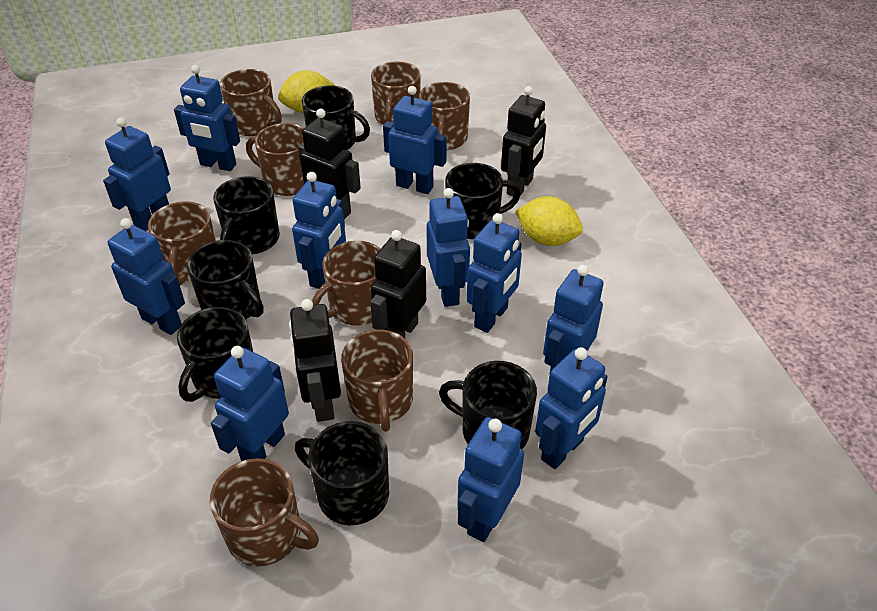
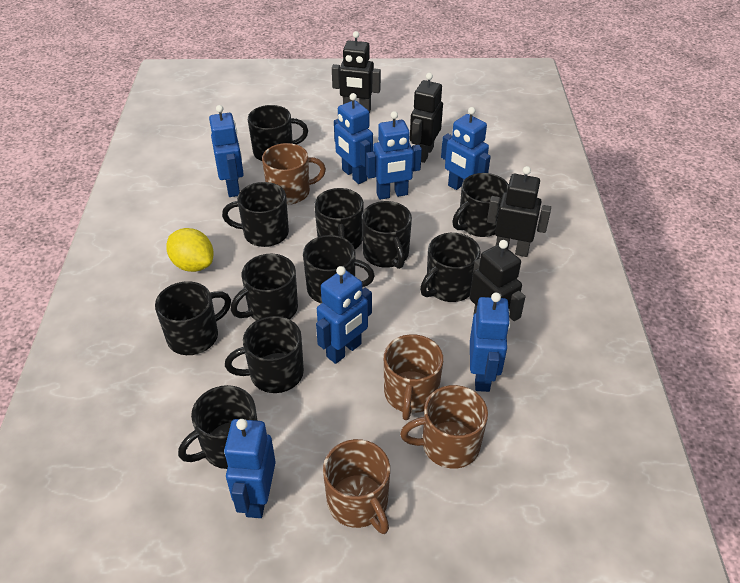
black mug: 7 -> 11
blue robot: 11 -> 7
brown mug: 8 -> 4
yellow lemon: 2 -> 1

